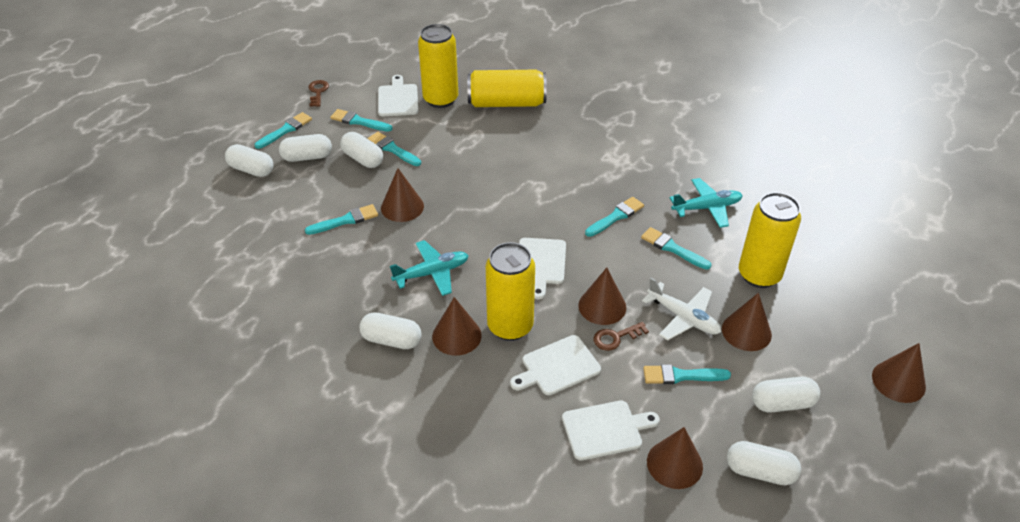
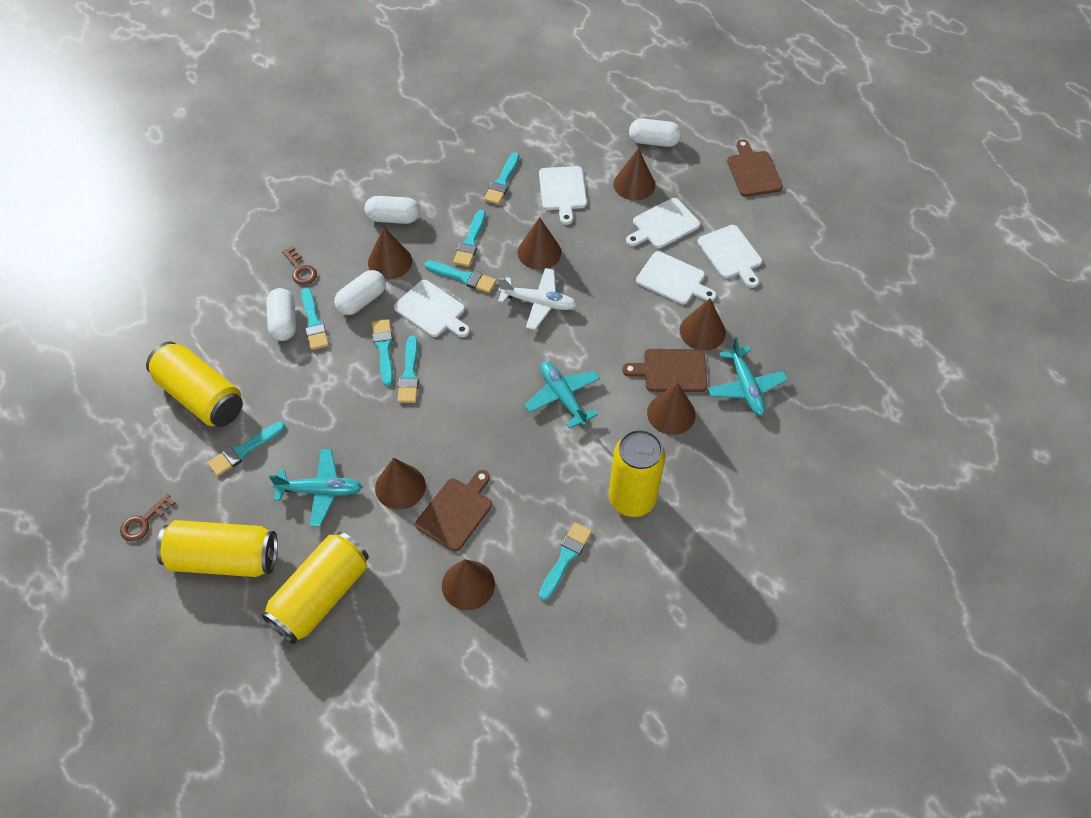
brown cone: 6 -> 7
brown cutting board: 0 -> 3
turquoise brush: 7 -> 8
turquoise plane: 2 -> 3
white capsule: 6 -> 4
white cutting board: 4 -> 5

